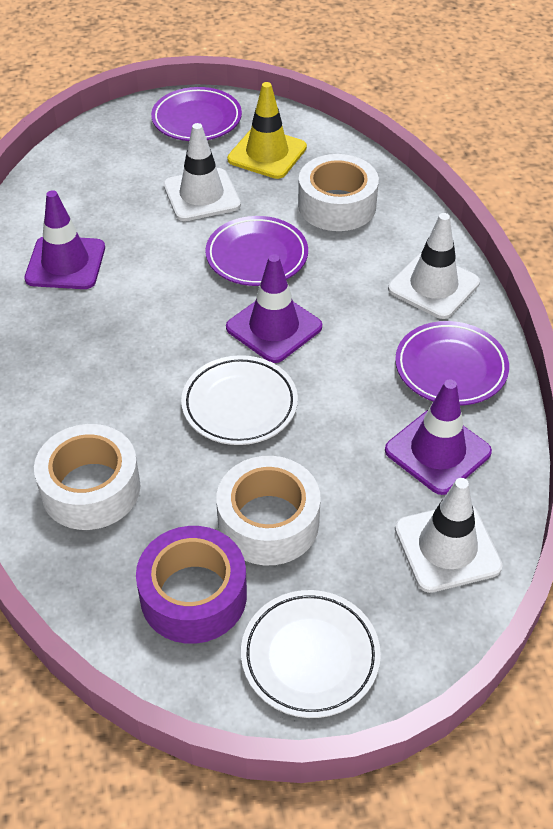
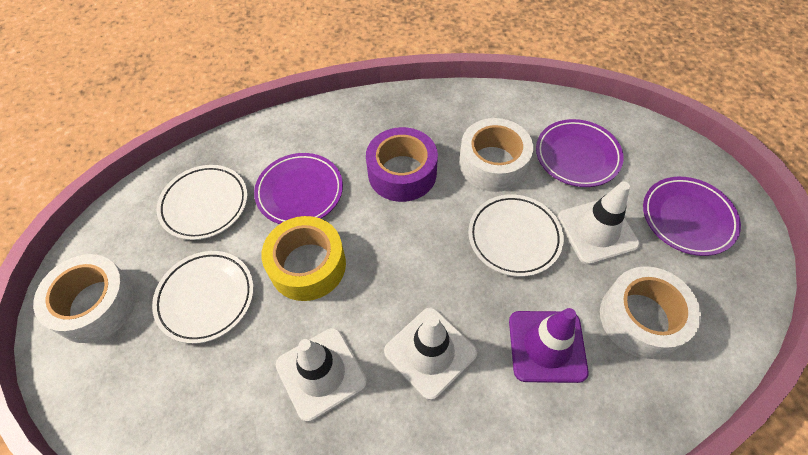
purple traffic cone: 3 -> 1
white plate: 2 -> 3
yellow tape: 0 -> 1
yellow traffic cone: 1 -> 0

